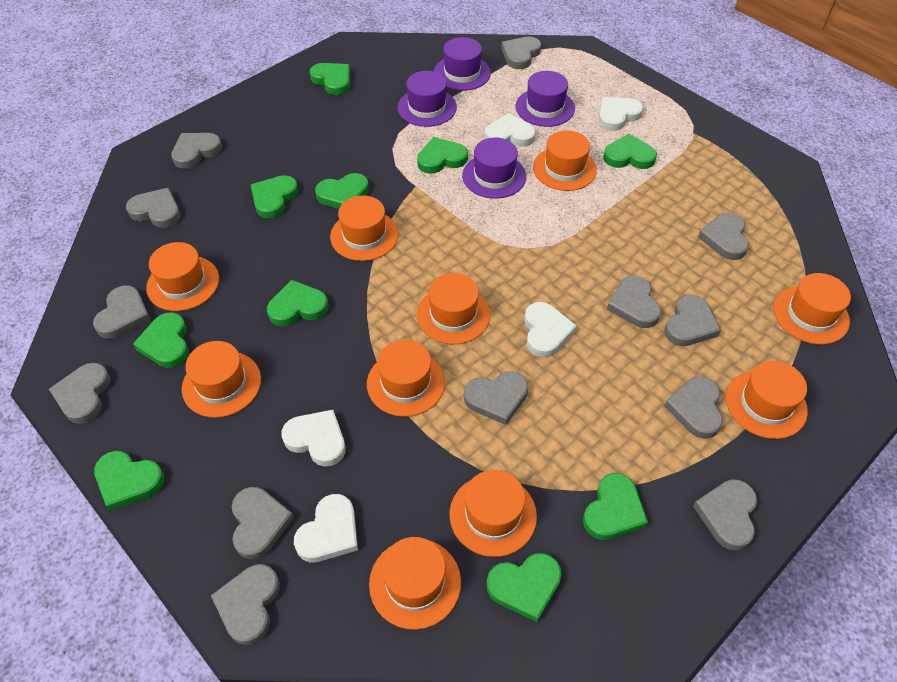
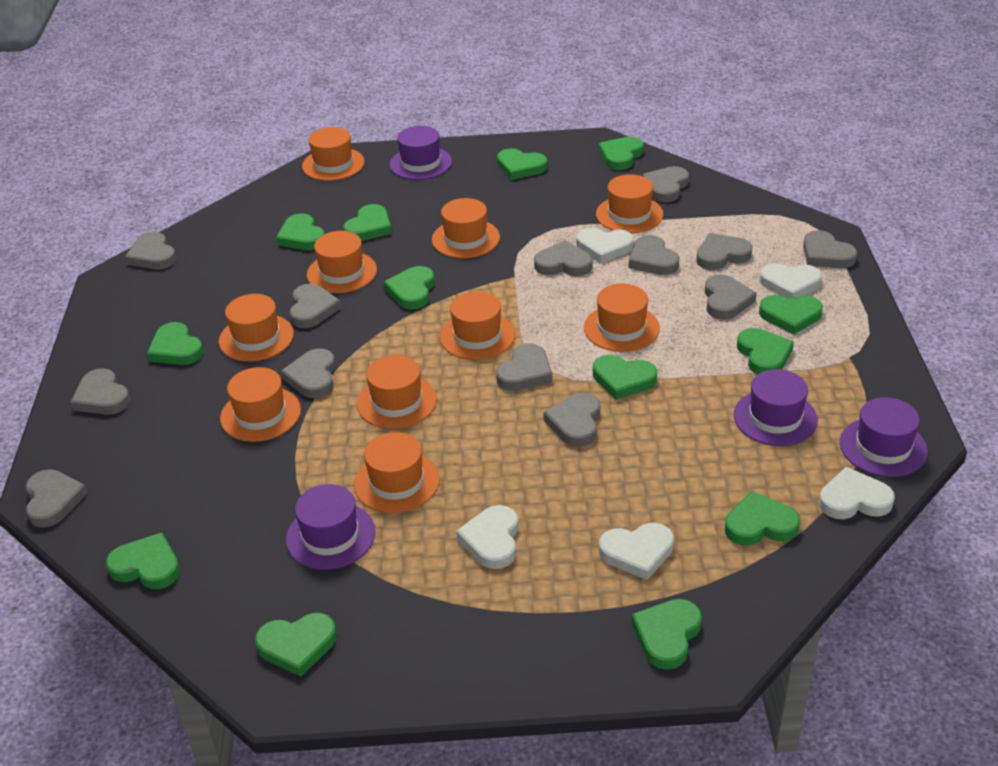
green heart: 10 -> 13

